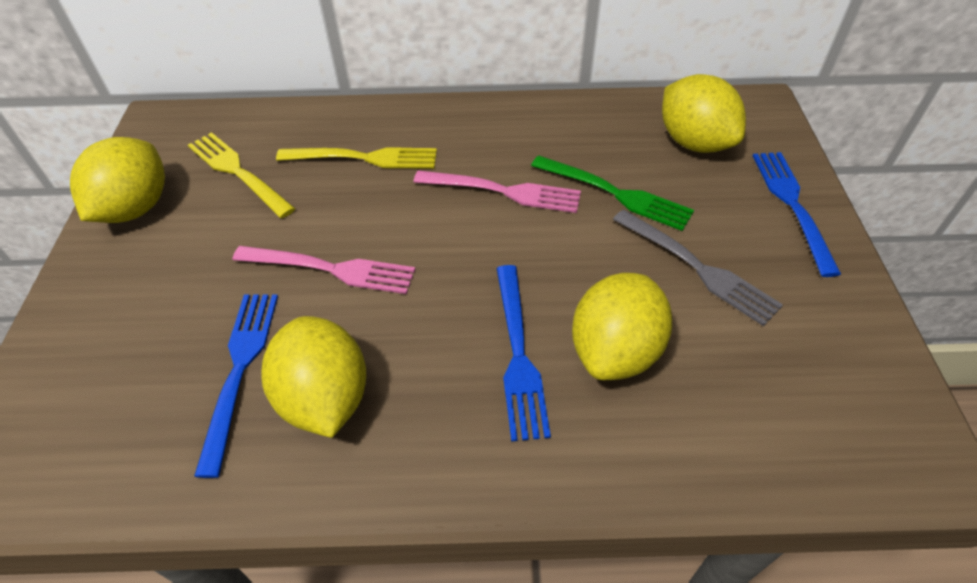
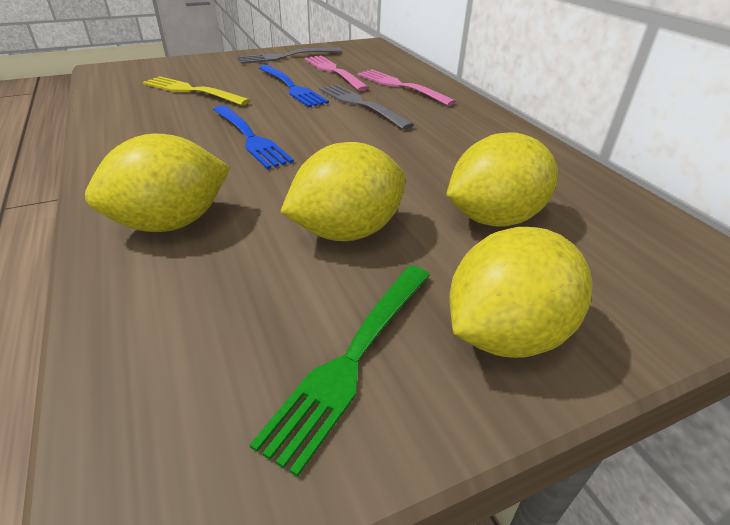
blue fork: 3 -> 2
grey fork: 1 -> 2
yellow fork: 2 -> 1

